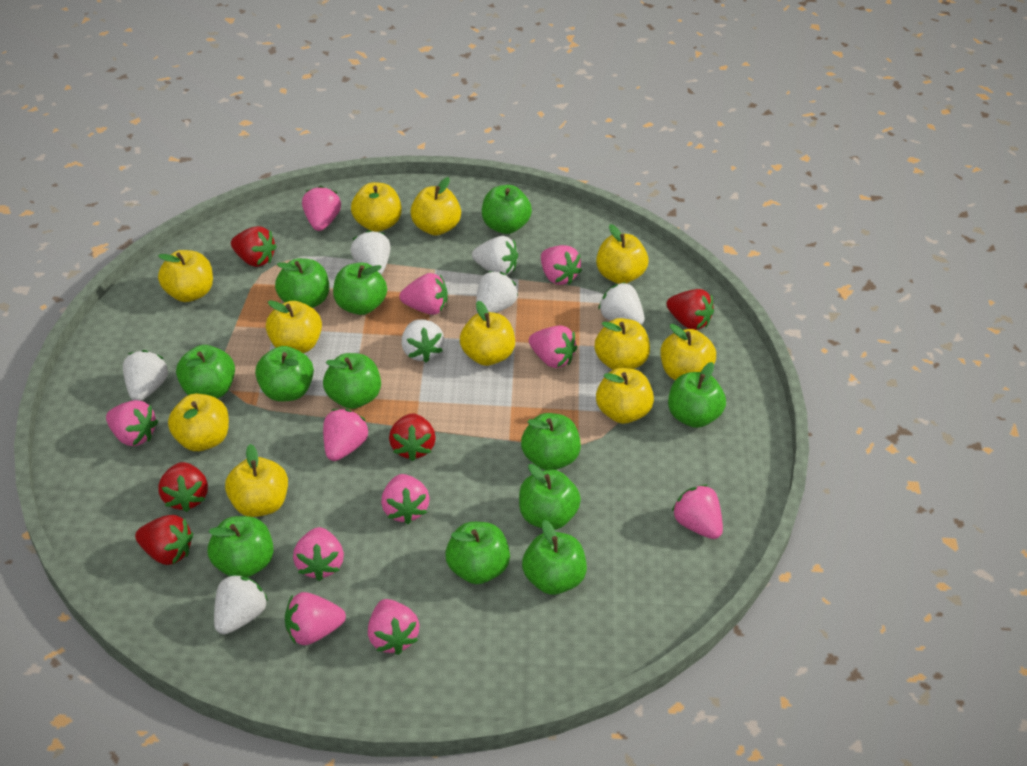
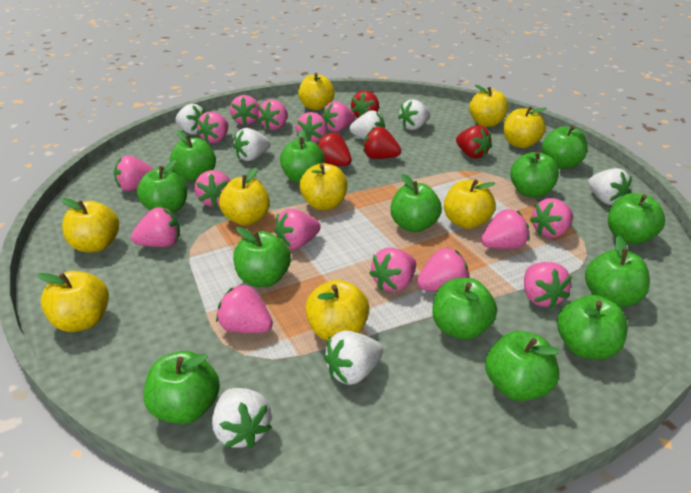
green apple: 12 -> 13
pink strawberry: 11 -> 15
red strawberry: 5 -> 4
yellow apple: 11 -> 9

